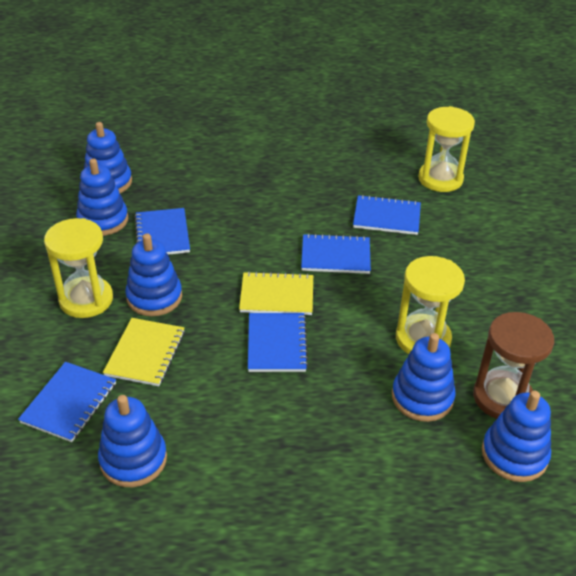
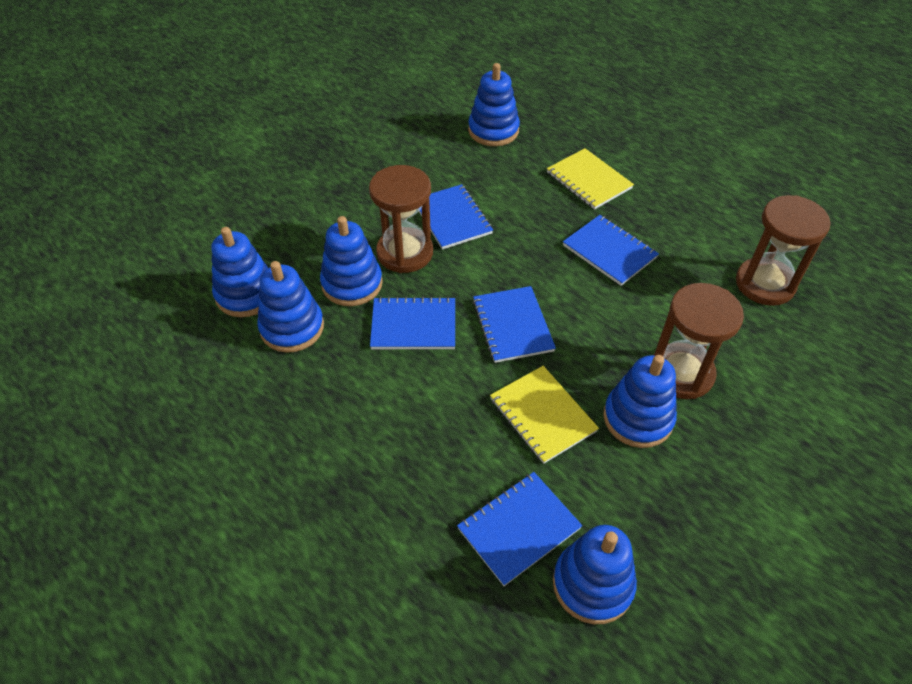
brown hourglass: 1 -> 3
yellow hourglass: 3 -> 0

